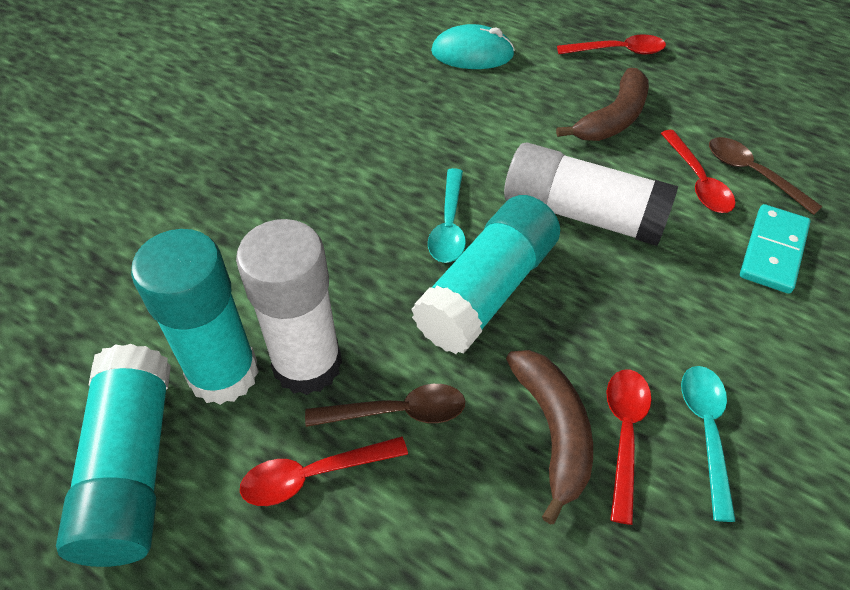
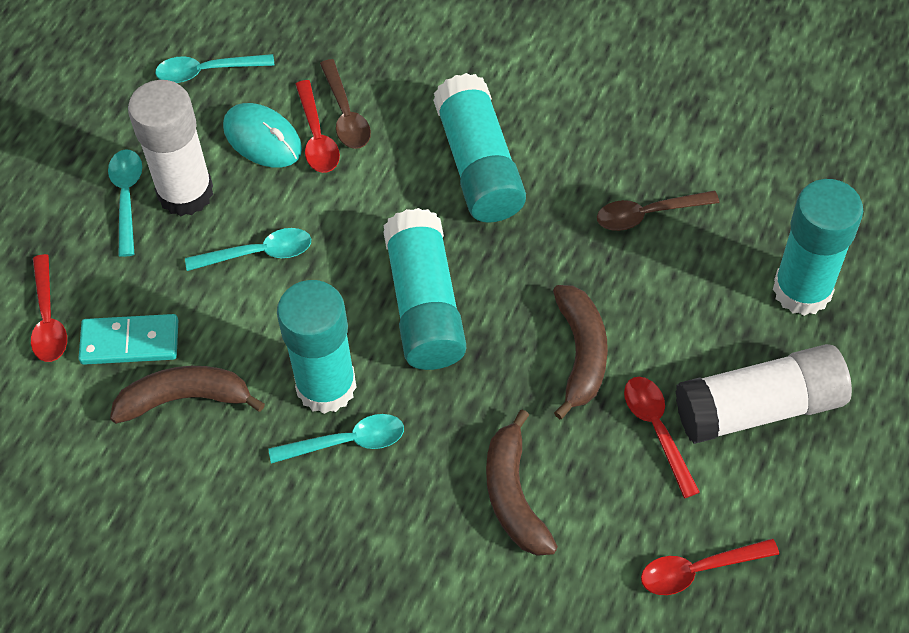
brown banana: 2 -> 3
turquoise glue stick: 3 -> 4
turquoise spoon: 2 -> 4

